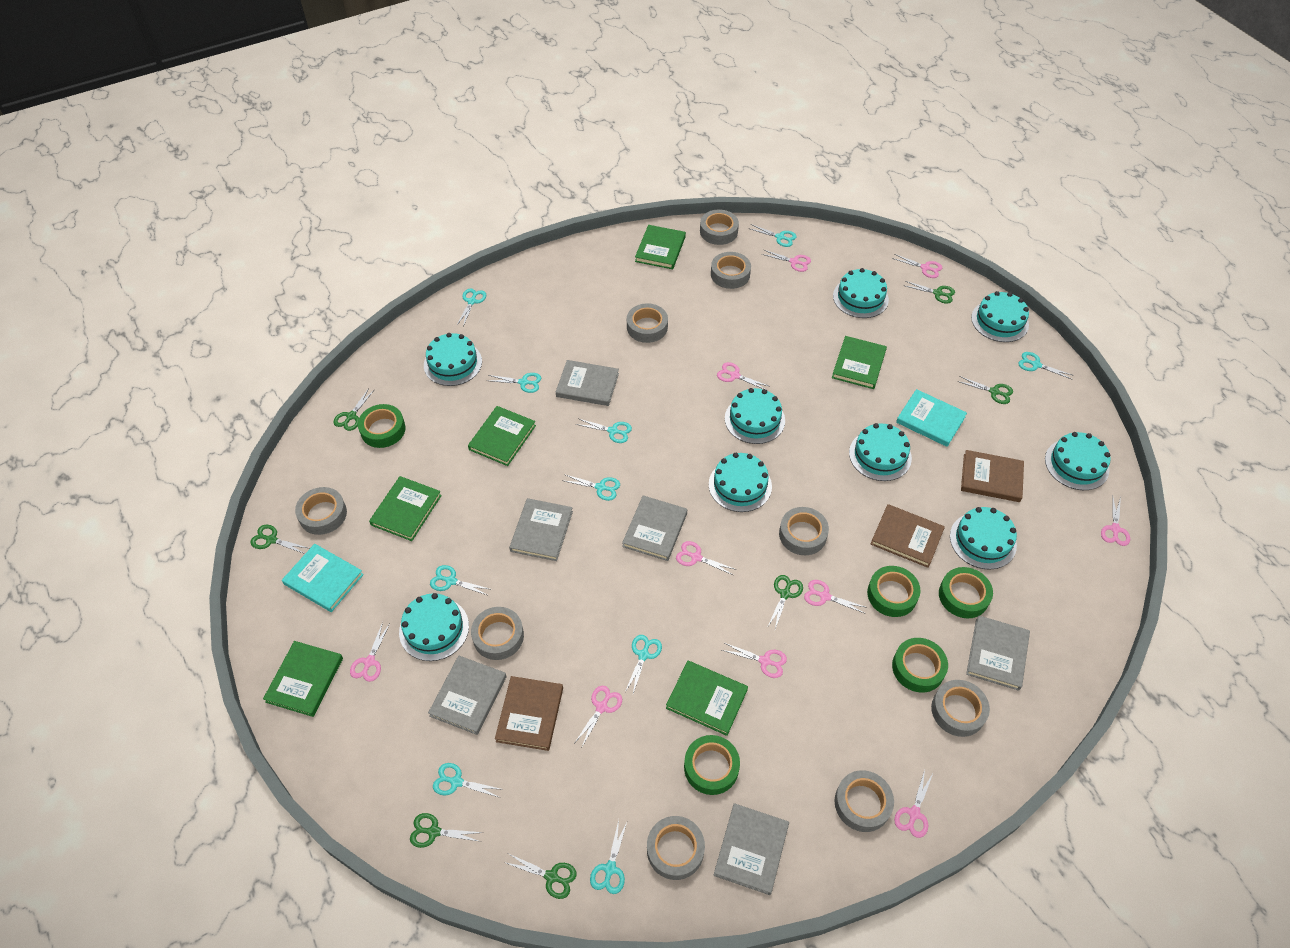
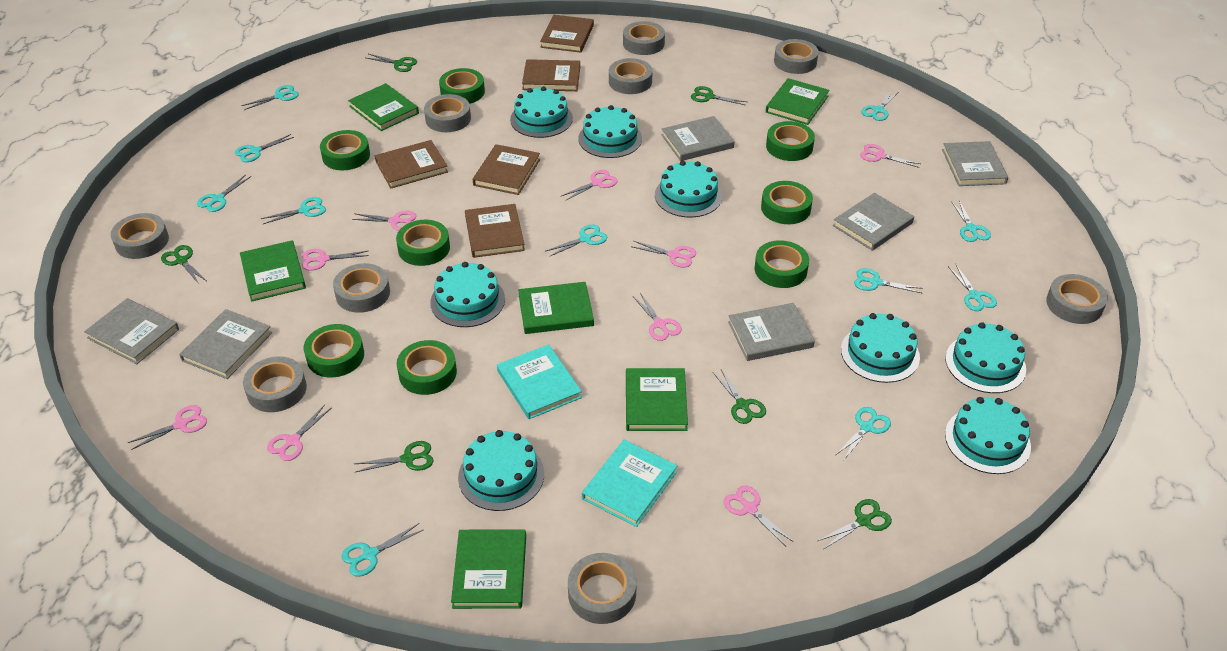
brown book: 3 -> 5
green scissors: 7 -> 6
green tape: 5 -> 8
pink scissors: 10 -> 9
turquoise cake: 9 -> 8
turquoise scissors: 10 -> 11

